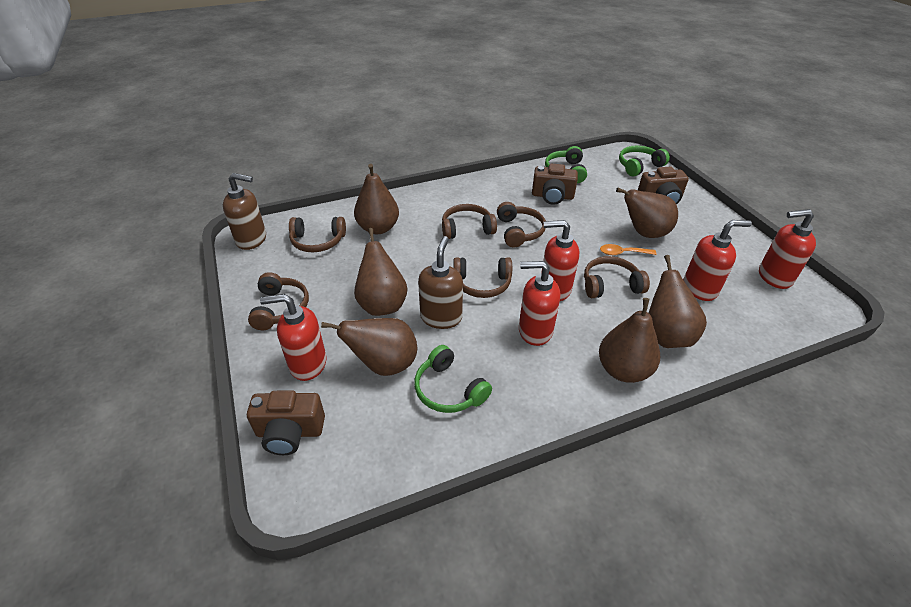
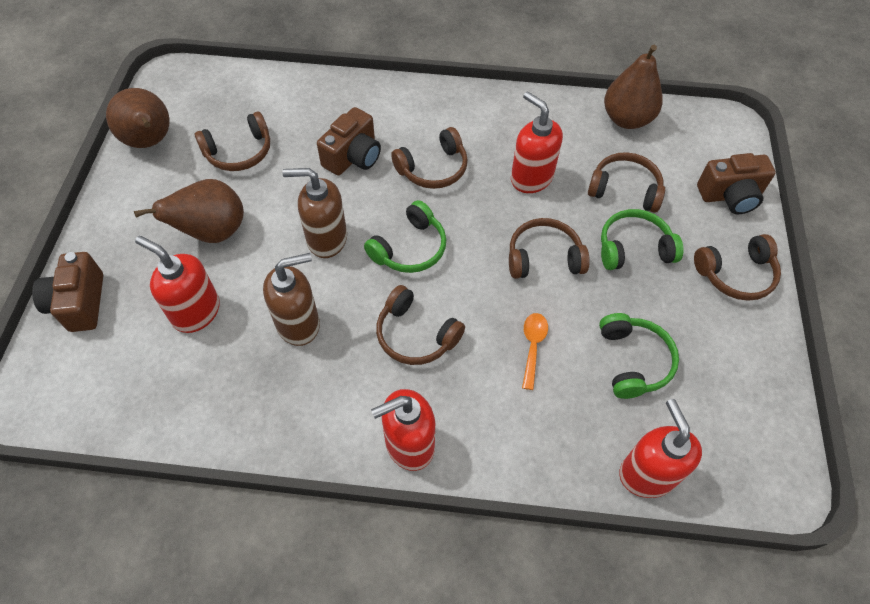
brown pear: 6 -> 3
red soap dispenser: 5 -> 4

